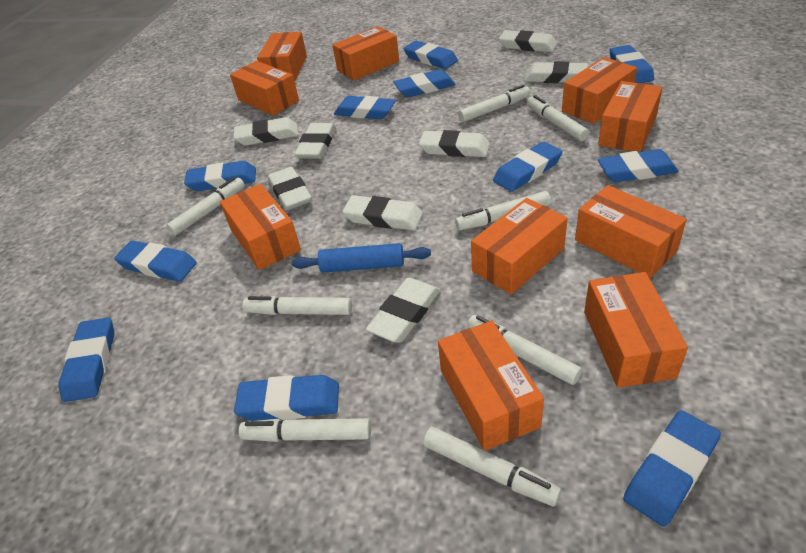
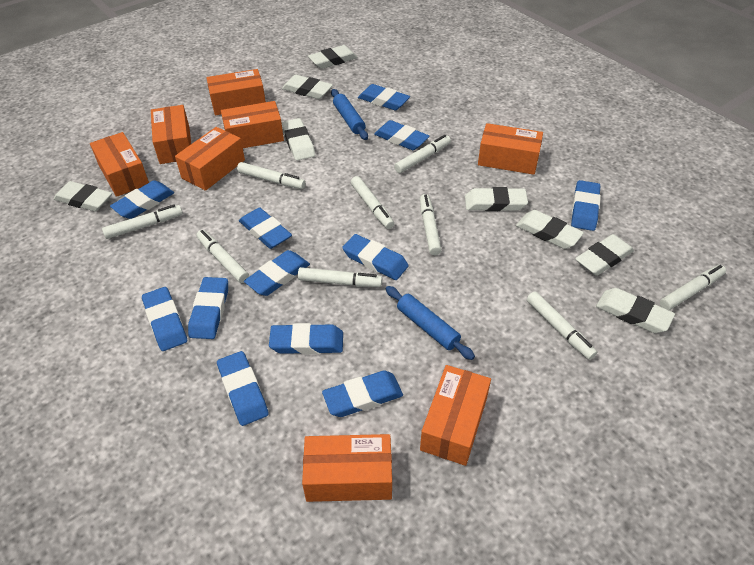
blue eraser: 11 -> 12
blue rolling pin: 1 -> 2
orange box: 10 -> 8
white marker: 8 -> 9

